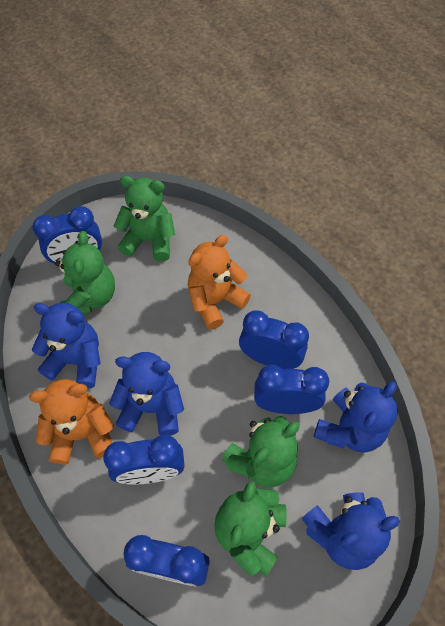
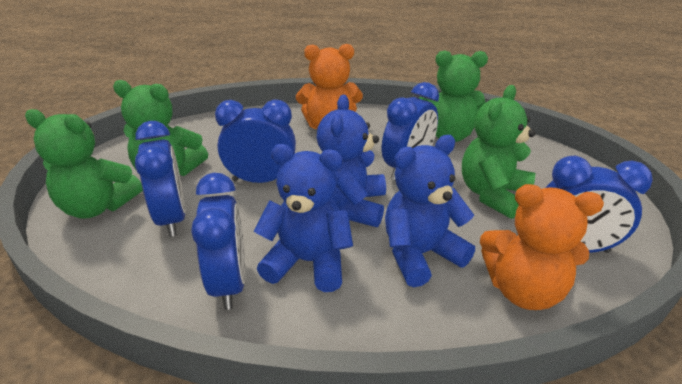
blue teddy bear: 4 -> 3

